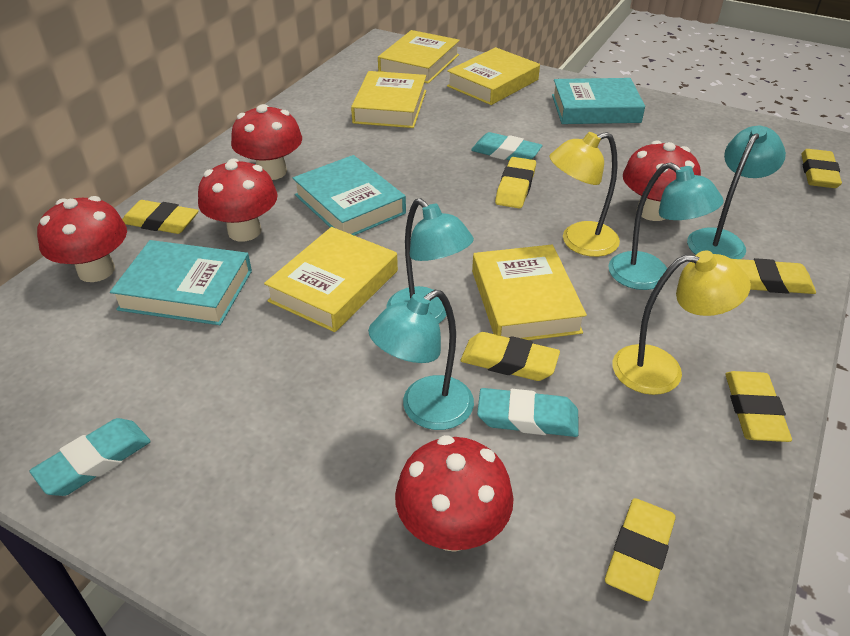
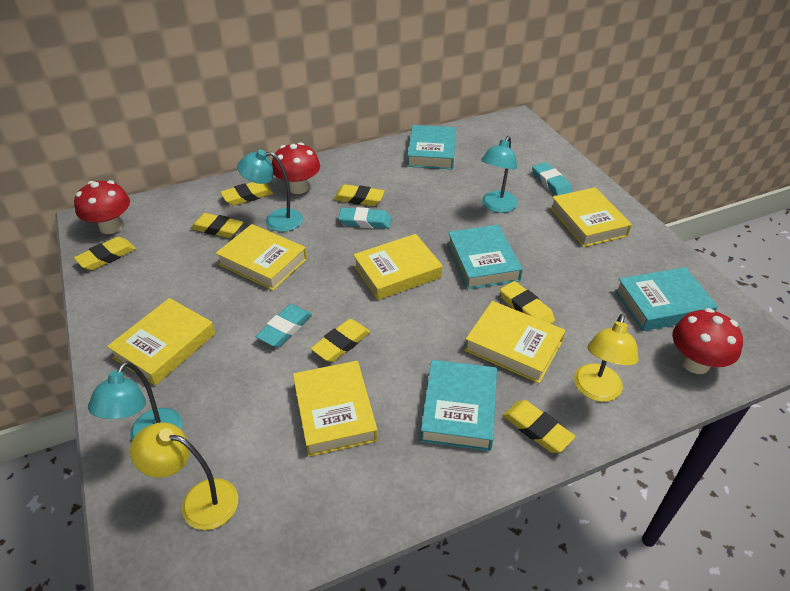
red mushroom: 5 -> 3
turquoise book: 3 -> 4
turquoise lamp: 4 -> 3
yellow book: 5 -> 6

